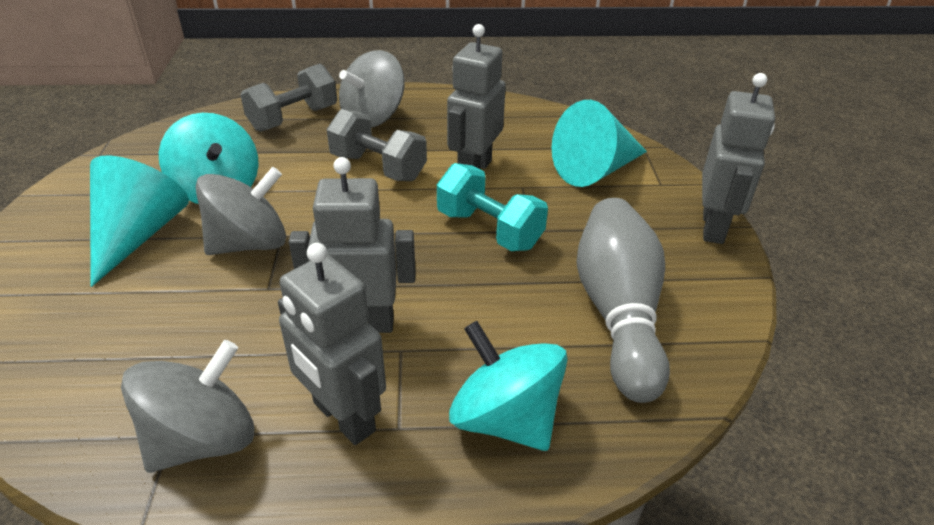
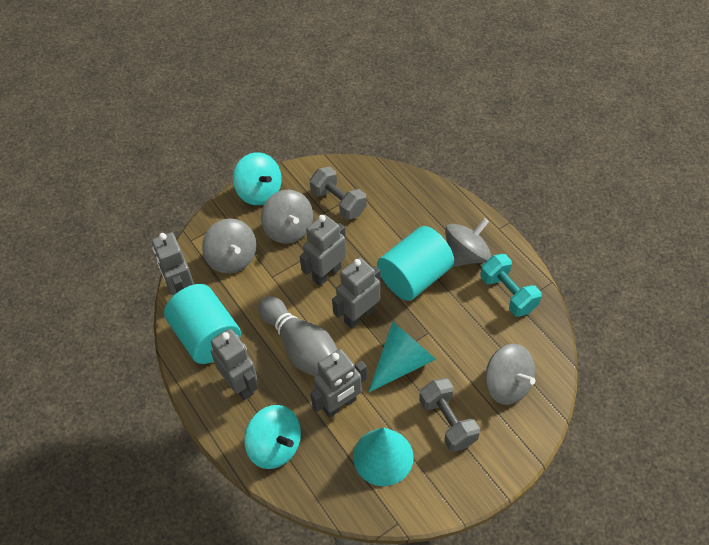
grey robot: 4 -> 5
grey spinning top: 3 -> 4
turquoise cylinder: 0 -> 2

